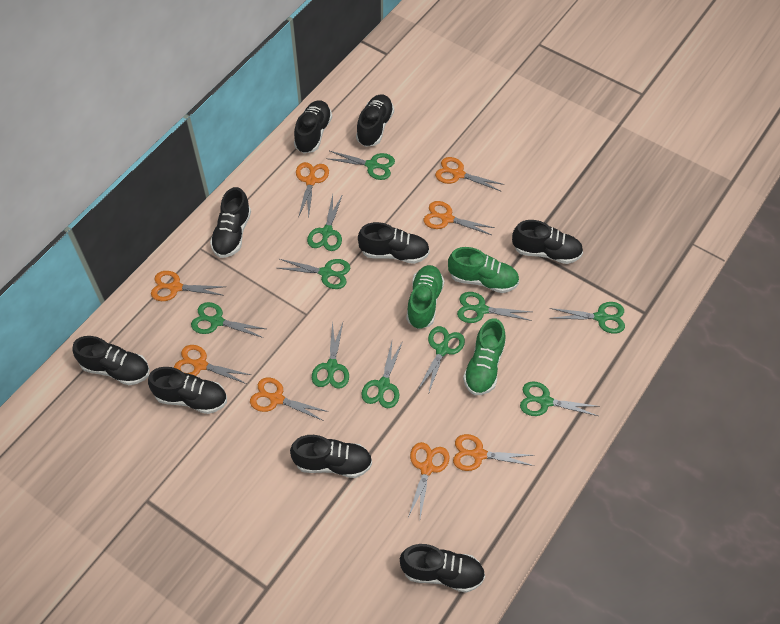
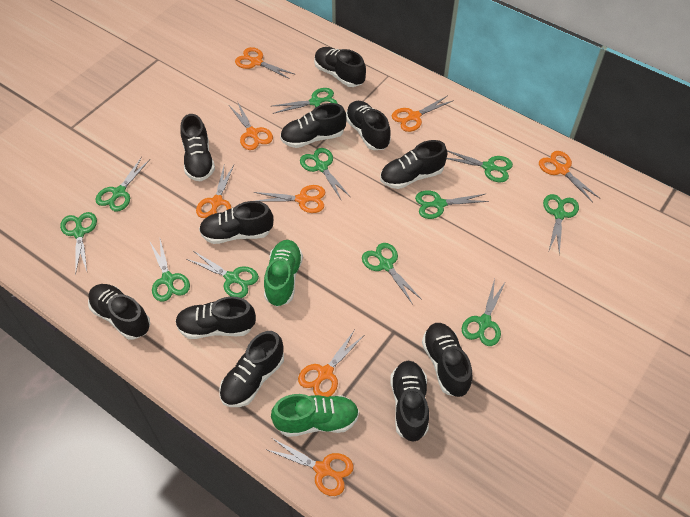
black shoe: 9 -> 11
green scissors: 10 -> 11
green shoe: 3 -> 2

